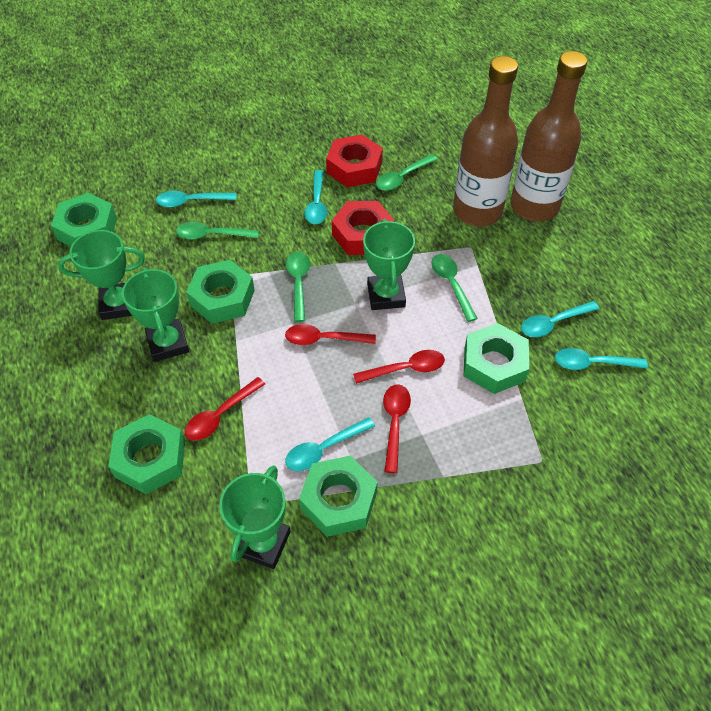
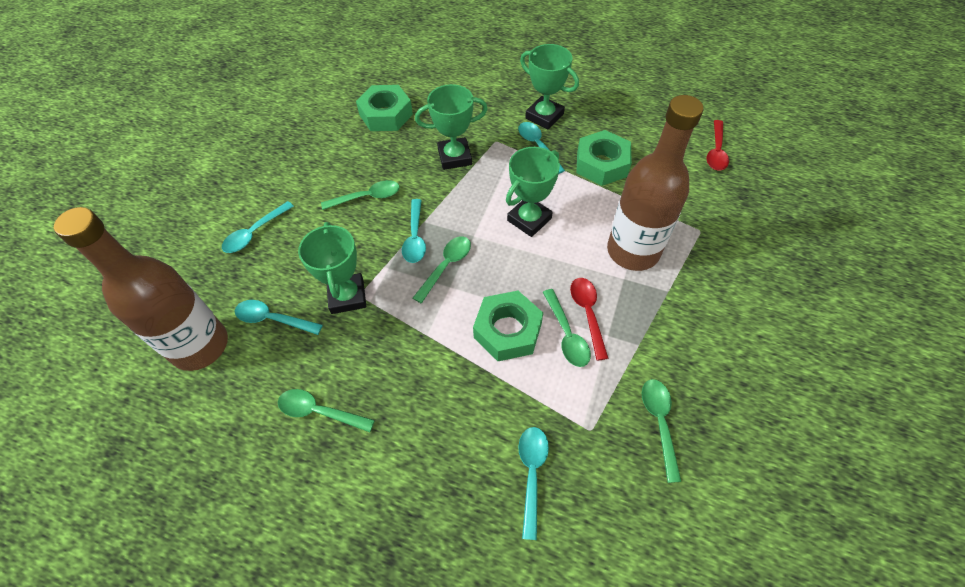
green nut: 5 -> 3
green spoon: 4 -> 5
red nut: 2 -> 0
red spoon: 4 -> 2

